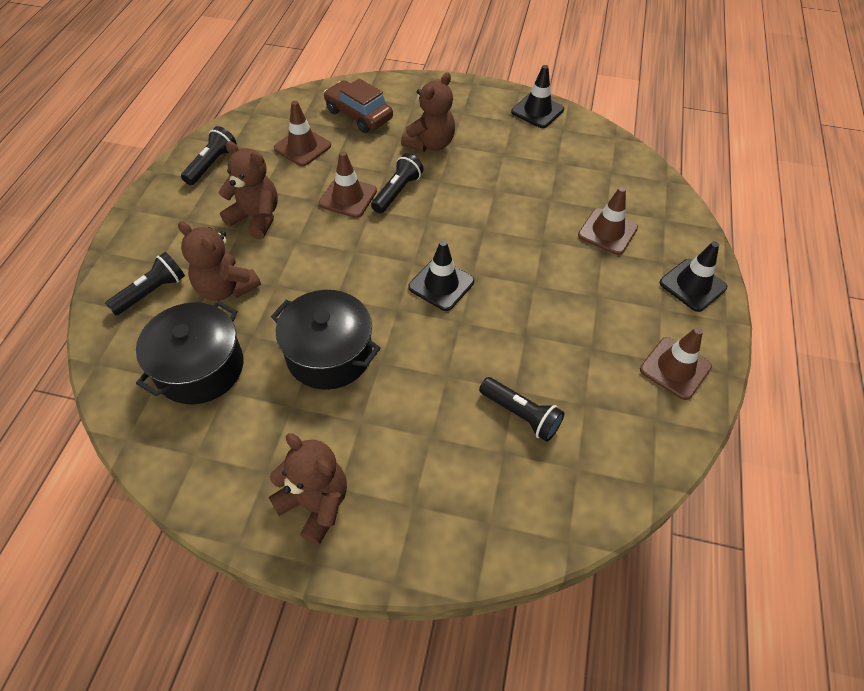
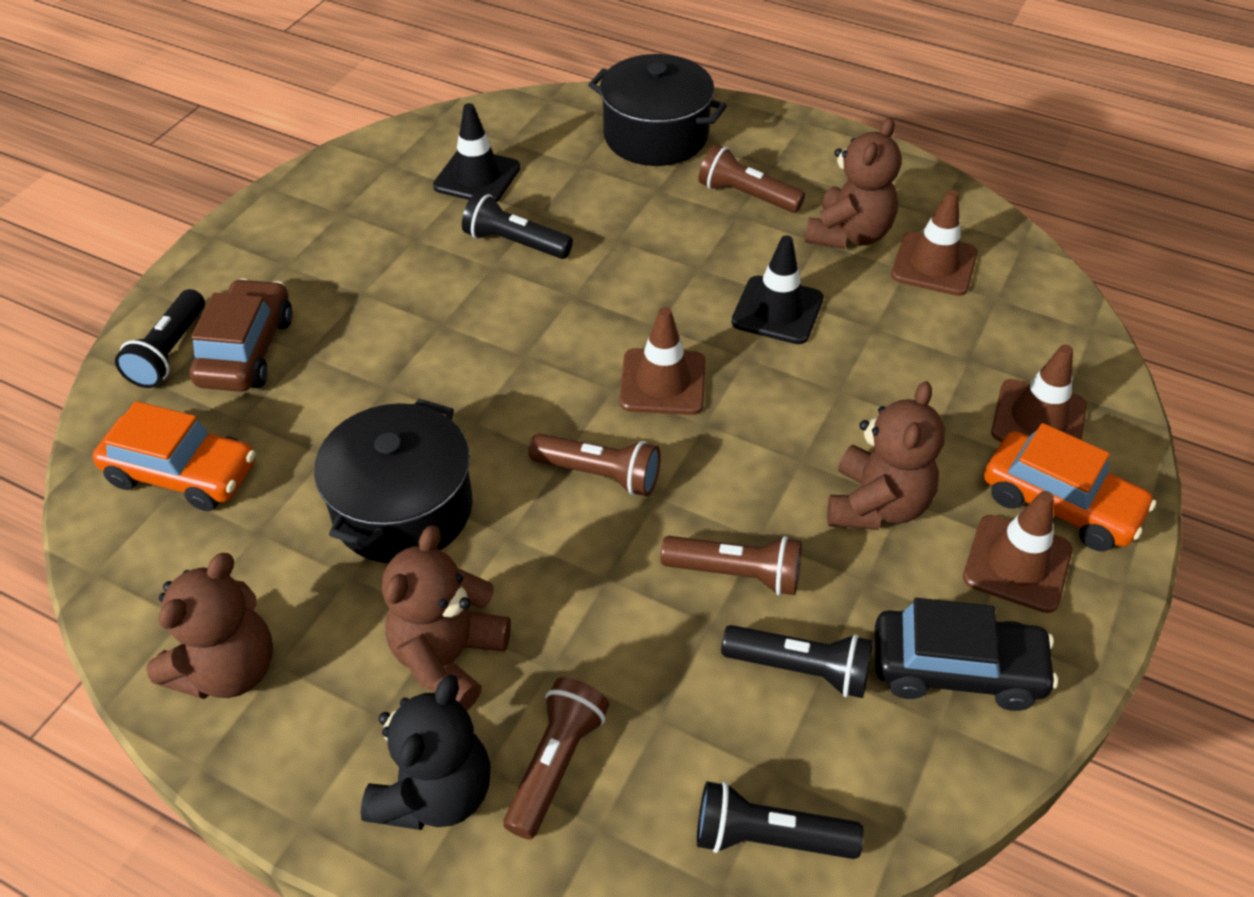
black car: 0 -> 1
black teddy bear: 0 -> 1
black traffic cone: 3 -> 2
brown flashlight: 0 -> 4
orange car: 0 -> 2

